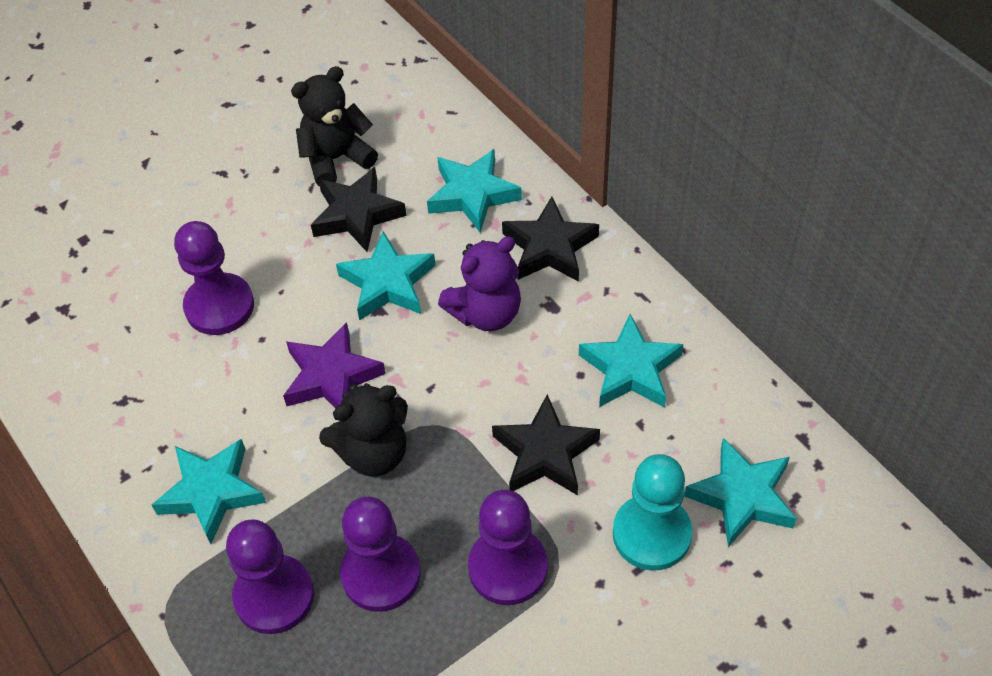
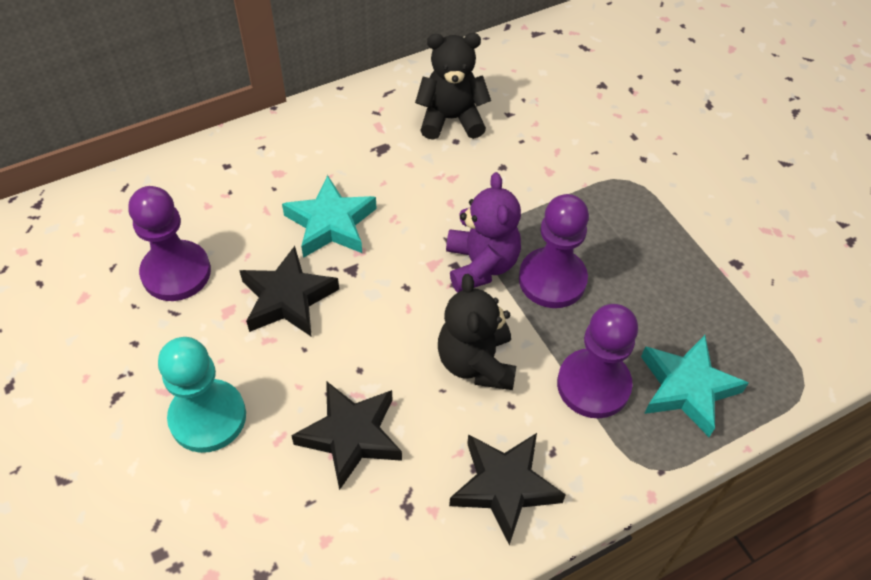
purple pawn: 4 -> 3
purple star: 1 -> 0
turquoise star: 5 -> 2

